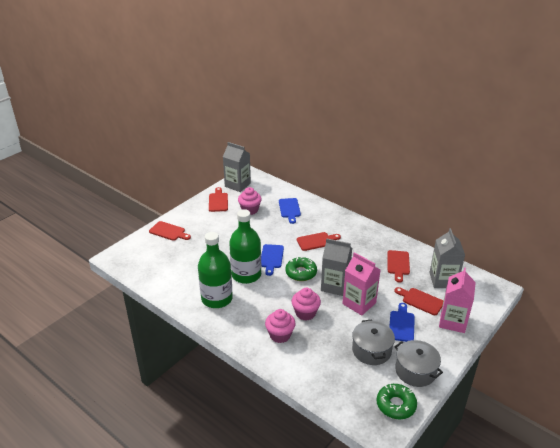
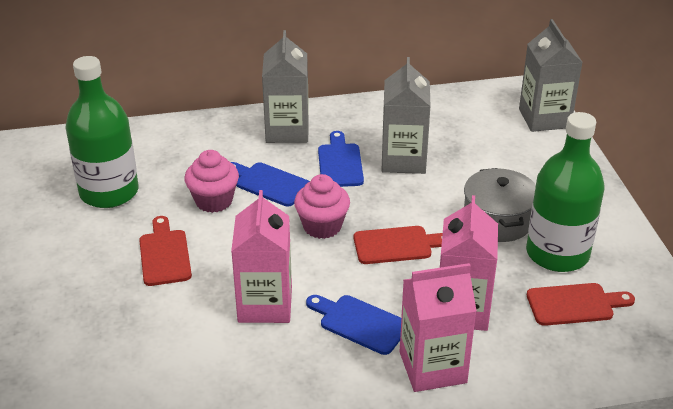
green donut: 2 -> 0
grey pot: 2 -> 1
pink carton: 2 -> 3
pink cupcake: 3 -> 2
red cutting board: 5 -> 3

